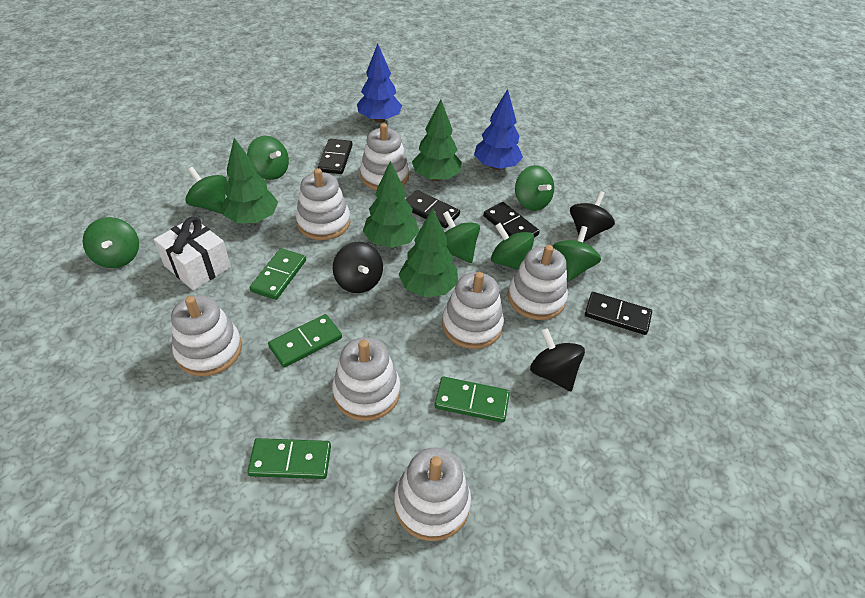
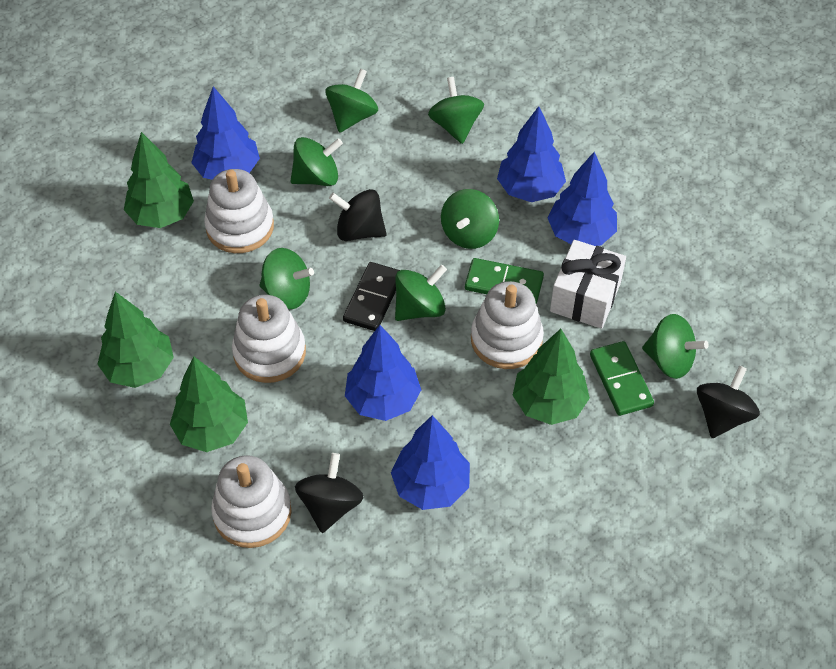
black domino: 4 -> 1
blue tree: 2 -> 5
green domino: 4 -> 2
white stacking toy: 7 -> 4

